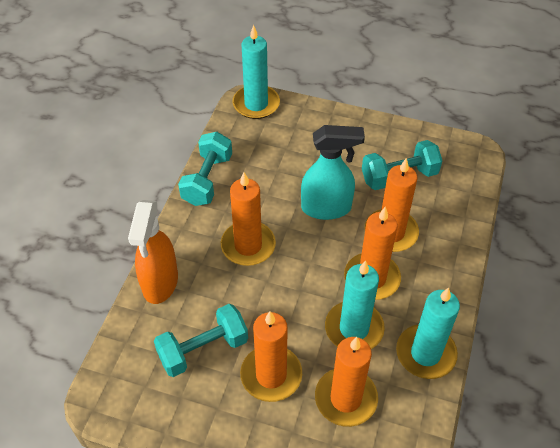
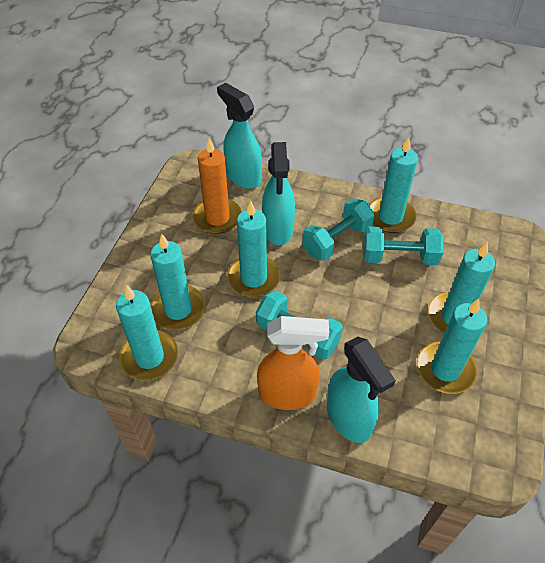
orange candle: 5 -> 1
turquoise candle: 3 -> 6
turquoise spray bottle: 1 -> 3

